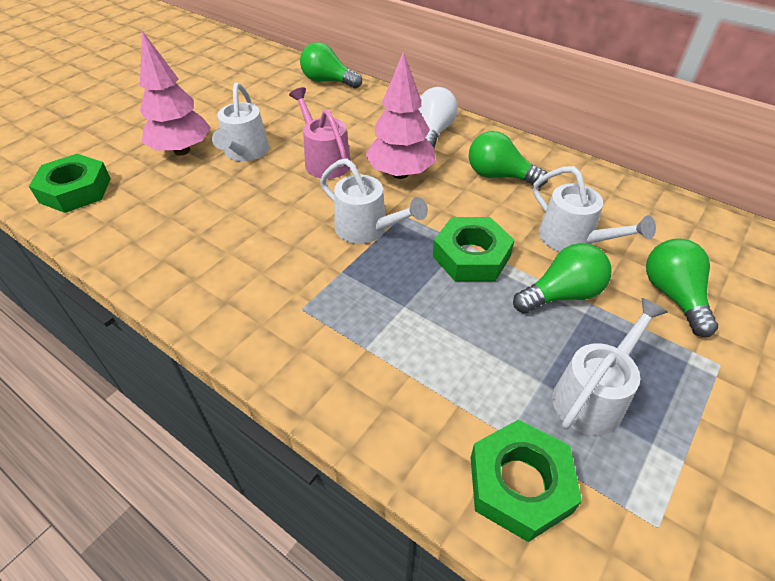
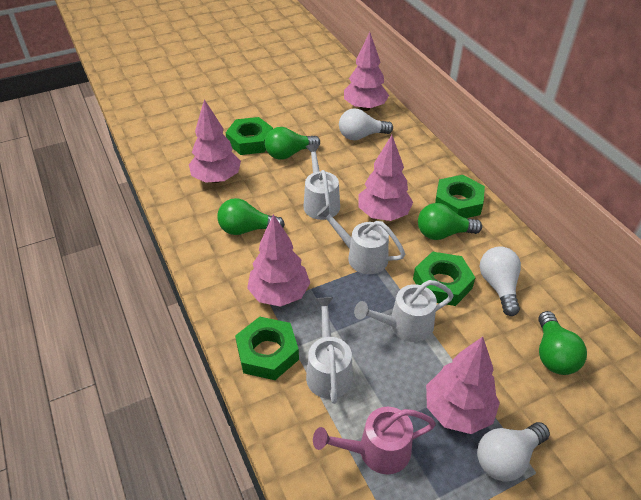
green nut: 3 -> 4
pink tree: 2 -> 5
white light bulb: 1 -> 3

